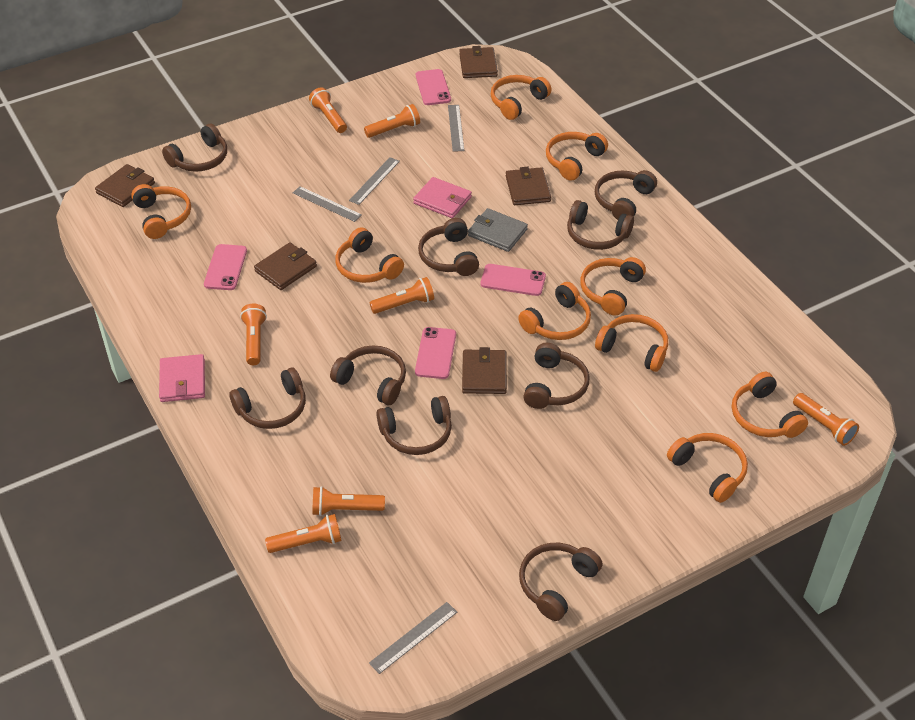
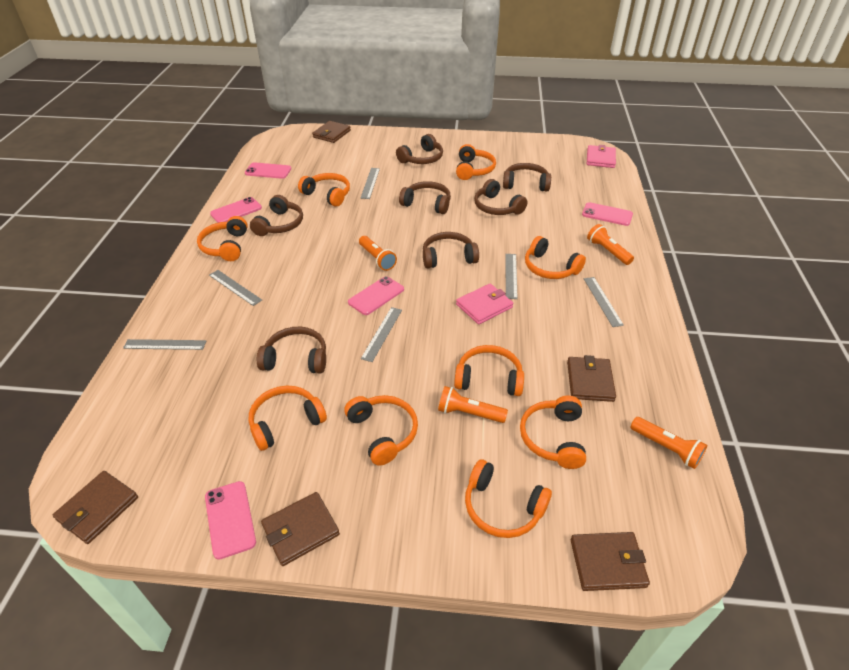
brown headphones: 9 -> 7
grey ruler: 4 -> 6
grey wallet: 1 -> 0
orange flashlight: 7 -> 4
pink phone: 4 -> 5

